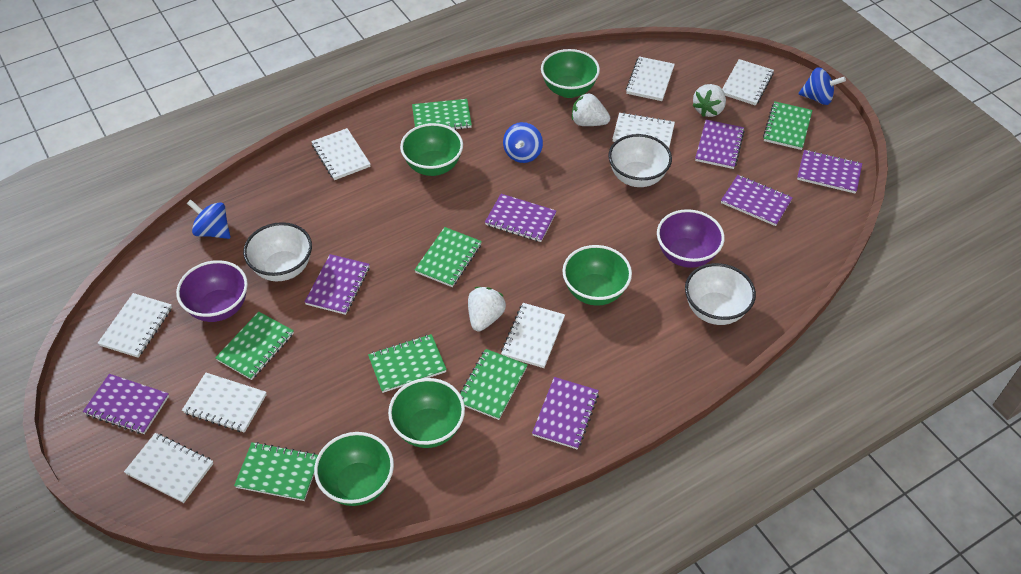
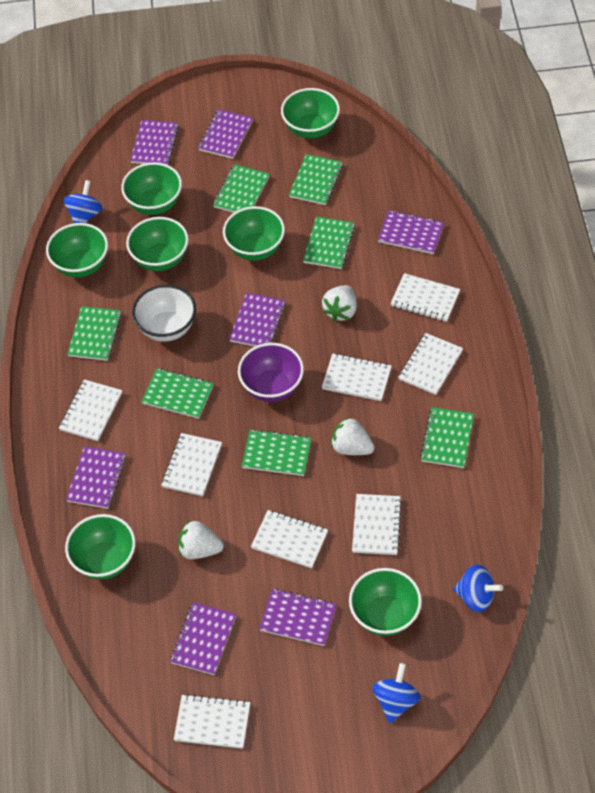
green bowl: 5 -> 7
purple bowl: 2 -> 1
white bowl: 3 -> 1

